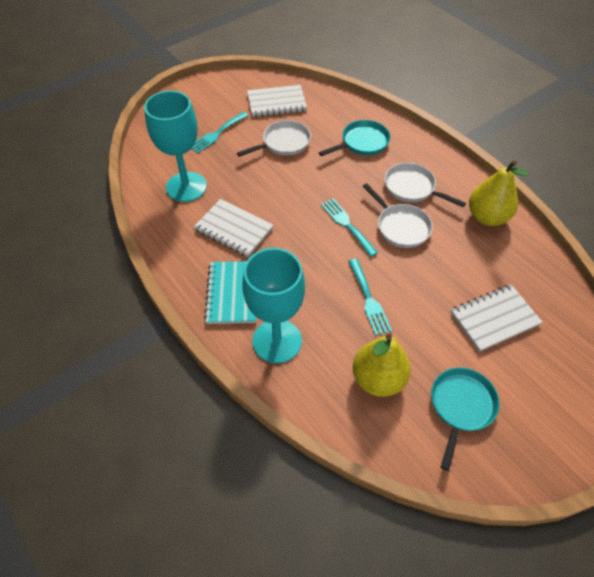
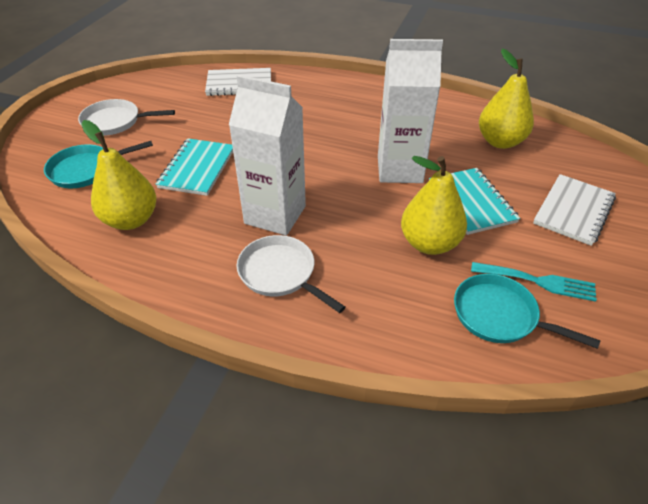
turquoise fork: 3 -> 1
turquoise goblet: 2 -> 0
turquoise notebook: 1 -> 2
white carton: 0 -> 2
white notebook: 3 -> 2
white pan: 3 -> 2
yellow pear: 2 -> 3

